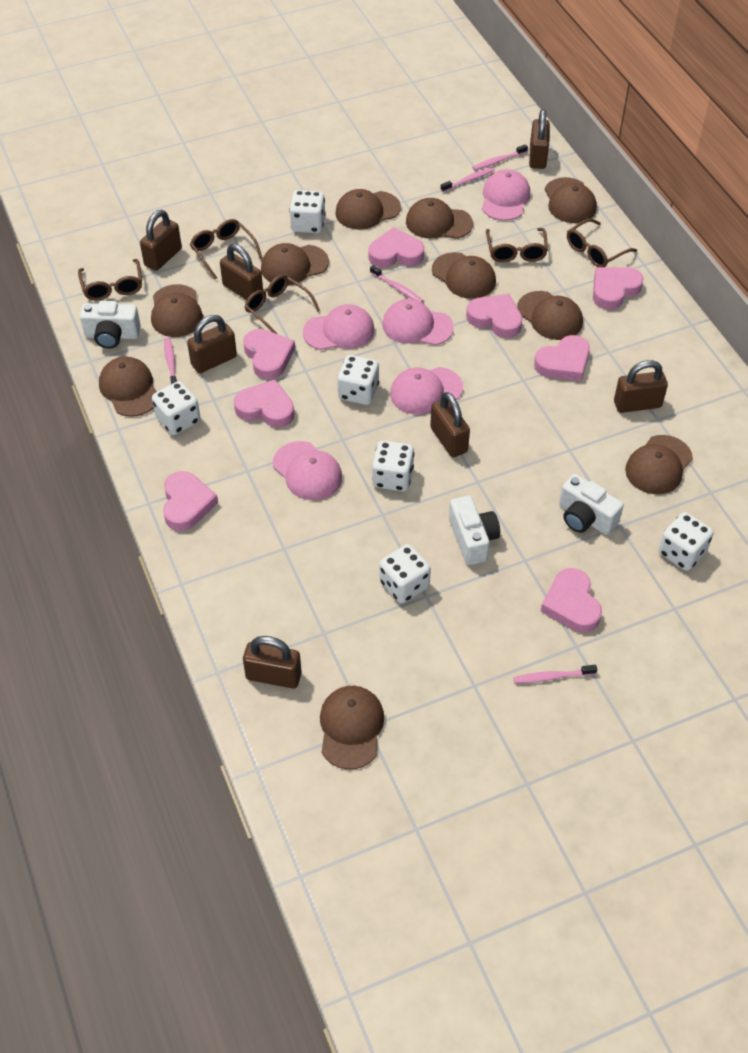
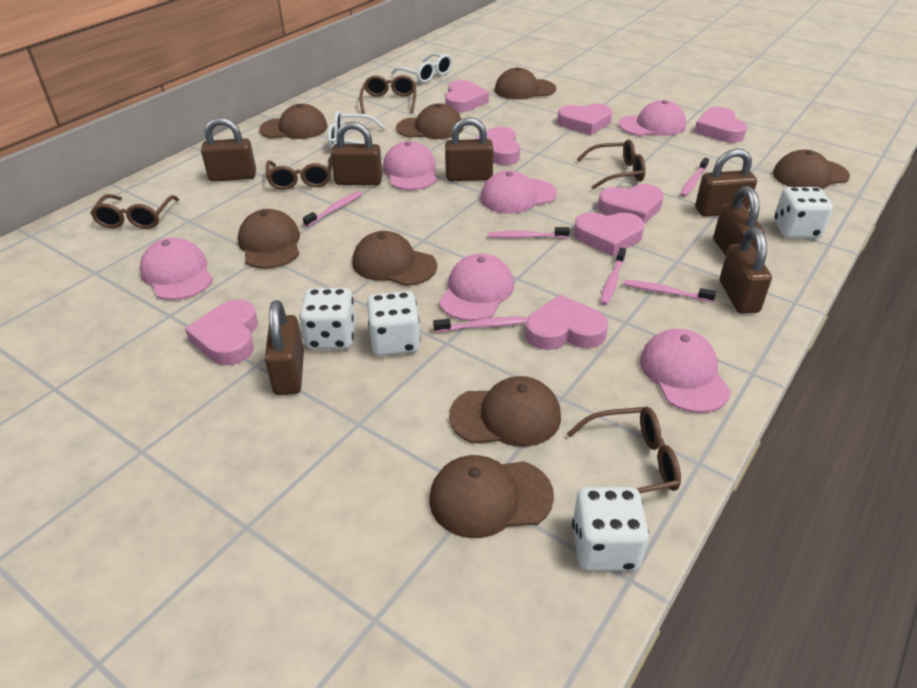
brown cap: 10 -> 8
pink cap: 5 -> 6
pink toothbrush: 5 -> 6
white camera: 3 -> 0
white dice: 6 -> 4
white glasses: 0 -> 2

